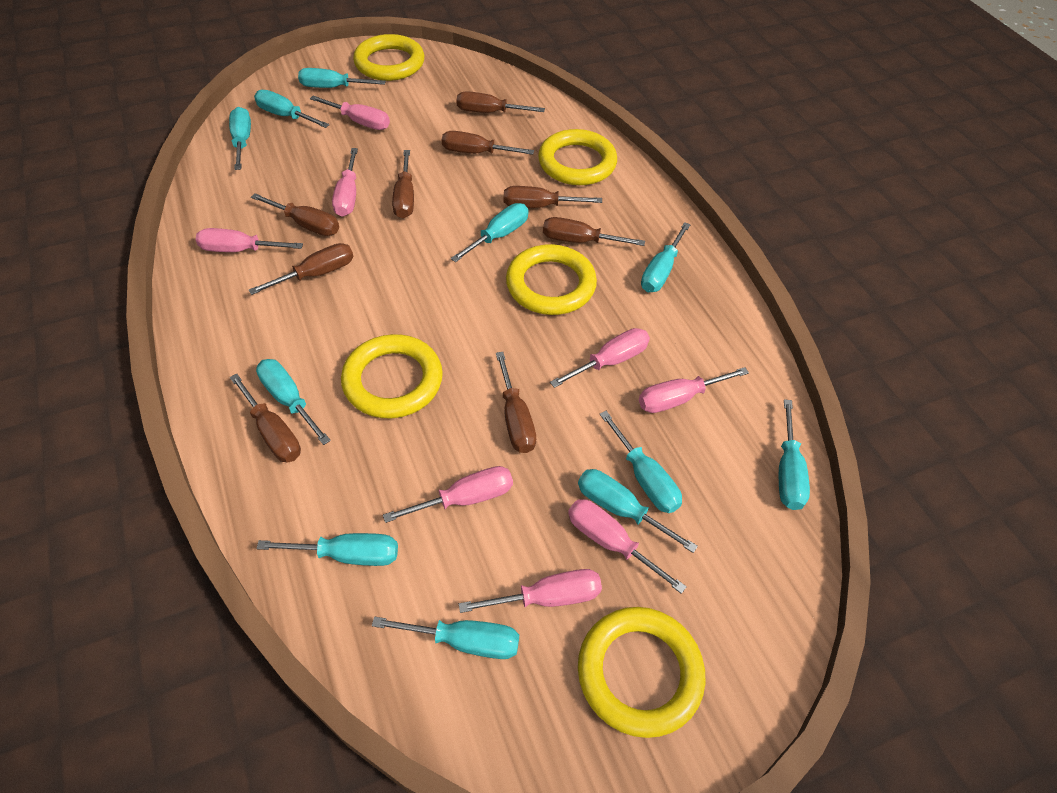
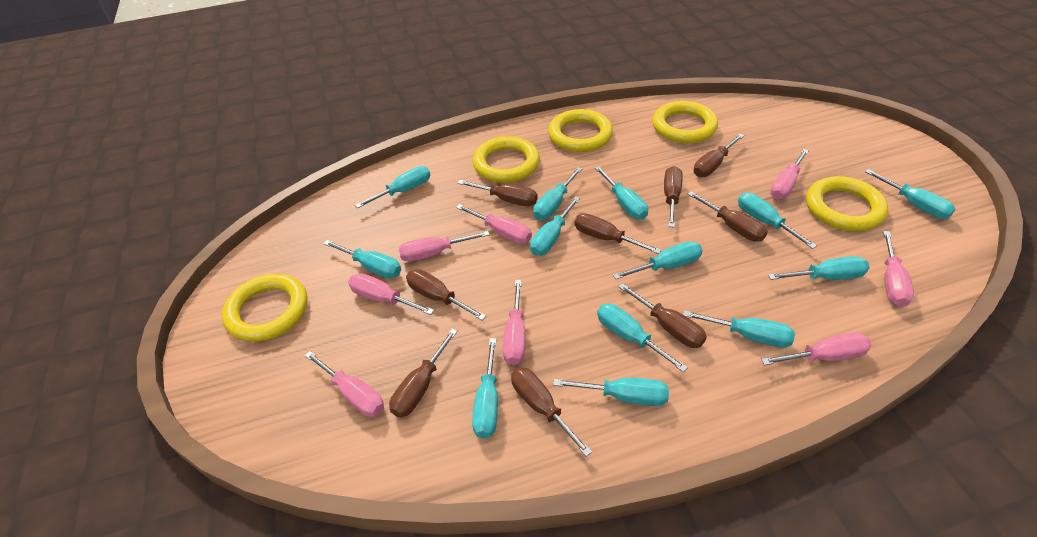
turquoise screwdriver: 11 -> 13

